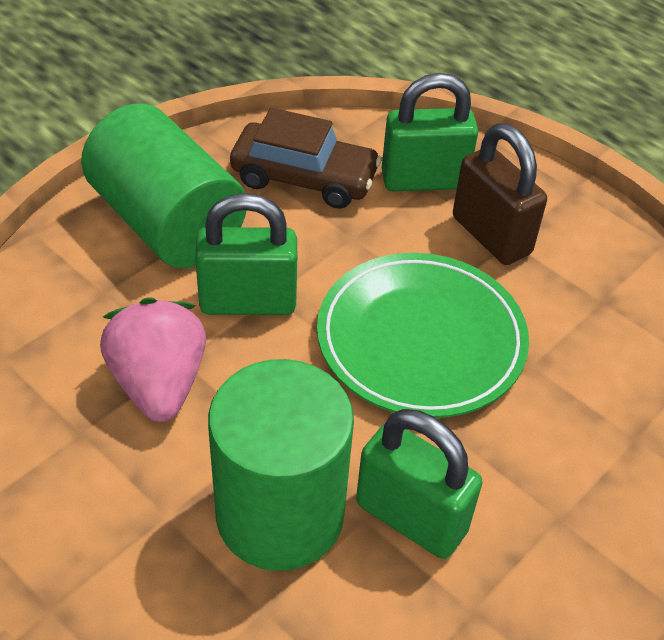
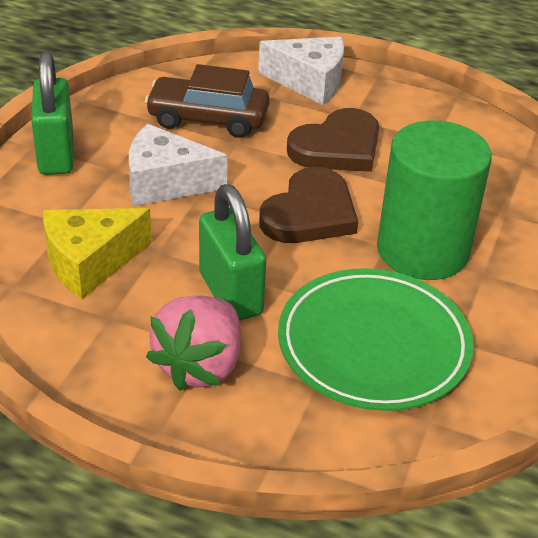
brown heart: 0 -> 2
brown padlock: 1 -> 0
green cylinder: 2 -> 1
green padlock: 3 -> 2
white cheese: 0 -> 2
yellow cheese: 0 -> 1

